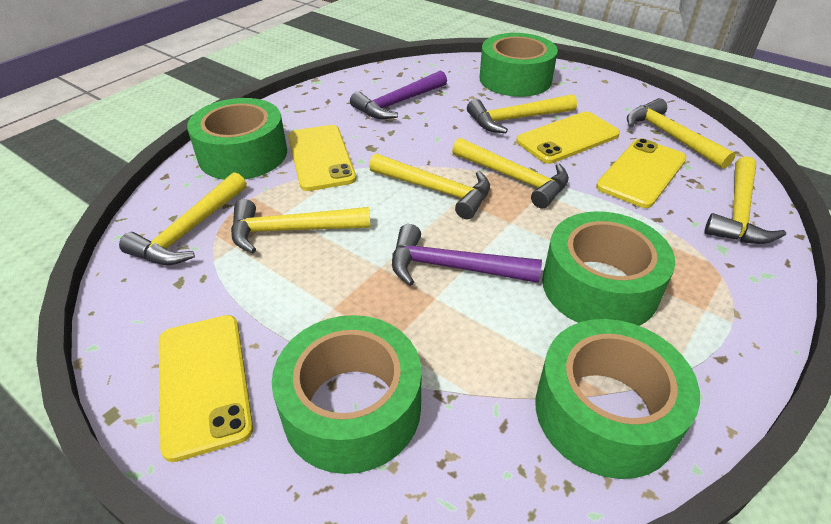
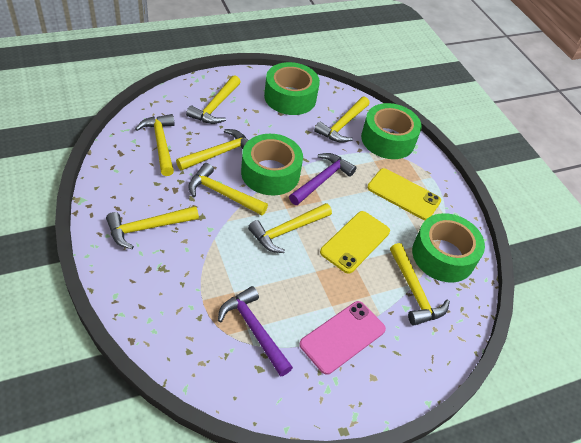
green tape: 5 -> 4
pink phone: 0 -> 1
yellow hammer: 7 -> 8
yellow phone: 4 -> 2

